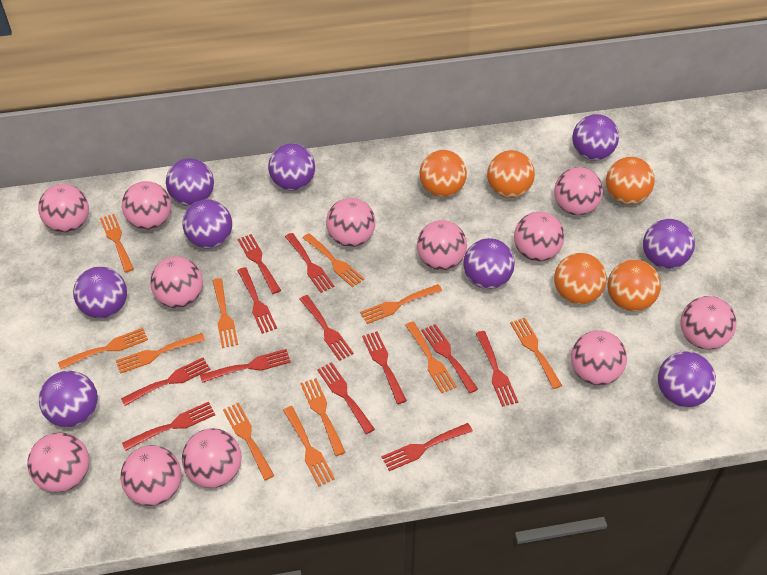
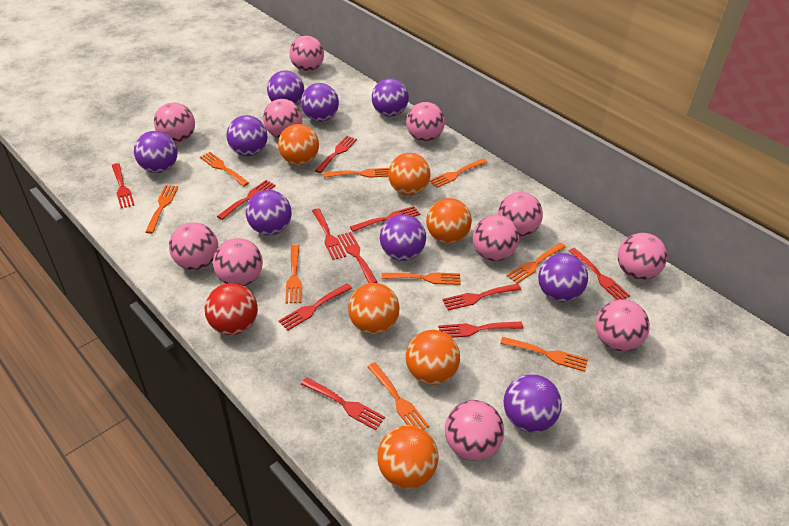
orange ball: 5 -> 6
orange fork: 11 -> 9
pink ball: 12 -> 11
red ball: 0 -> 1
red fork: 12 -> 11

